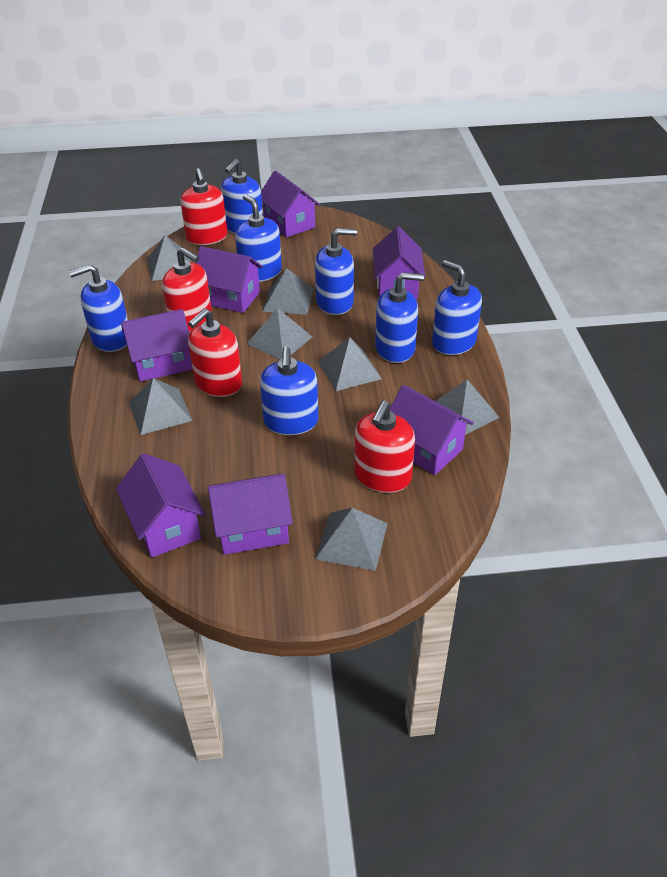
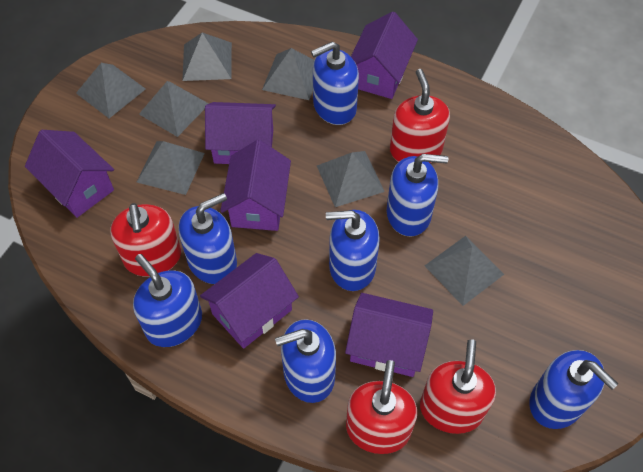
purple house: 7 -> 6

